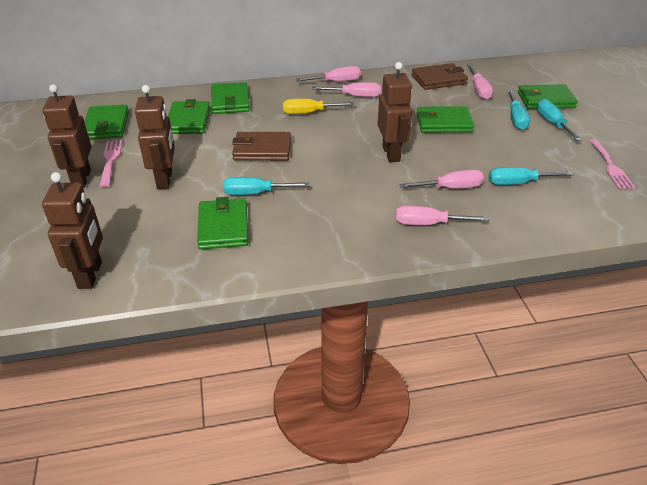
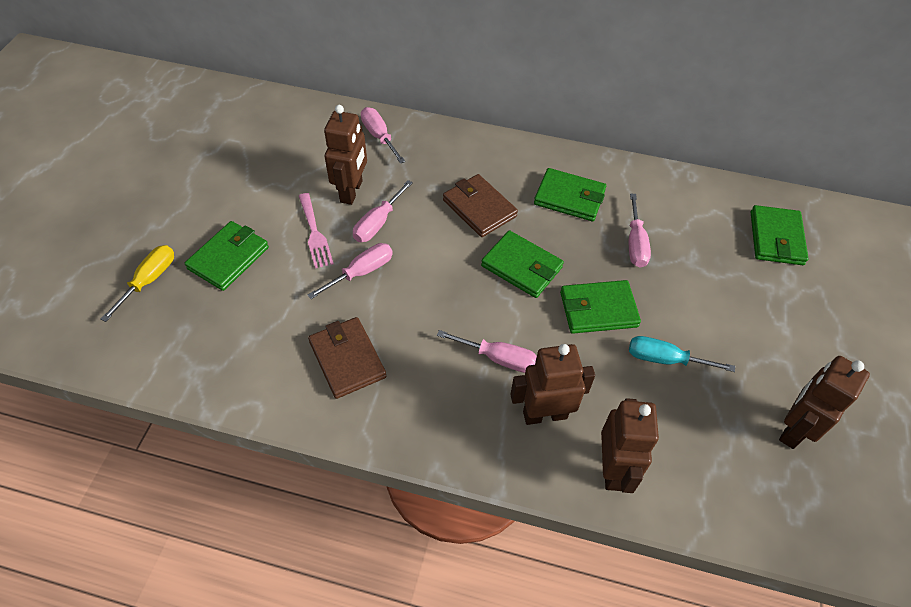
green wallet: 6 -> 5
pink fork: 2 -> 1
turquoise screwdriver: 4 -> 1

